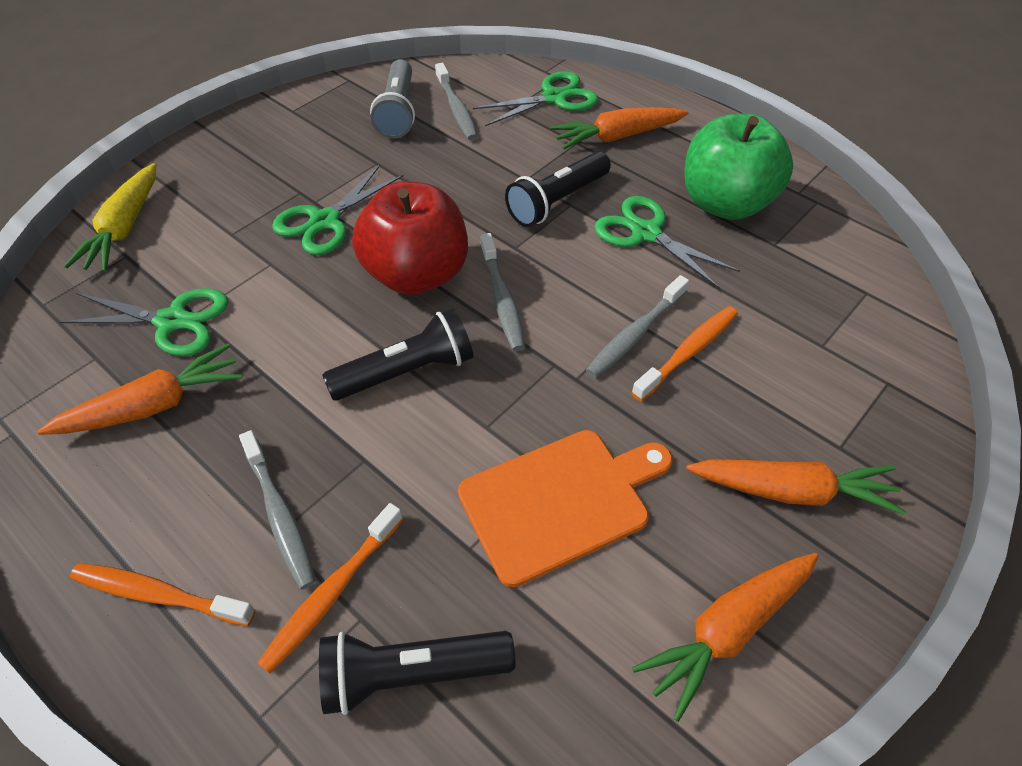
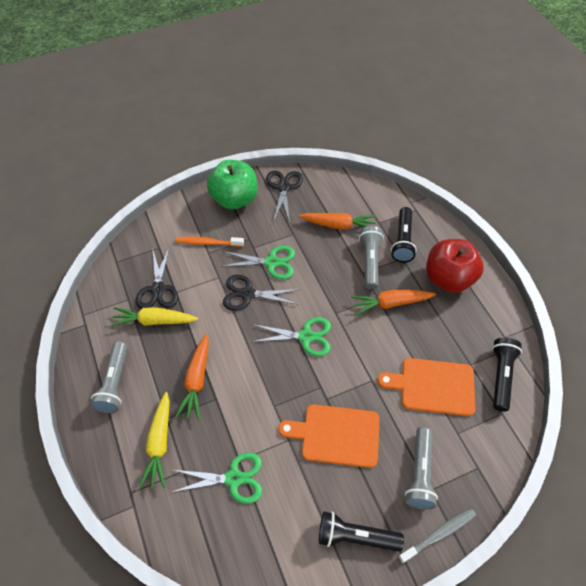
black scissors: 0 -> 3
green scissors: 4 -> 3
grey flashlight: 1 -> 3
grey toothbrush: 4 -> 1
orange carrot: 4 -> 3
orange cutting board: 1 -> 2
orange toothbrush: 3 -> 1
yellow carrot: 1 -> 2

